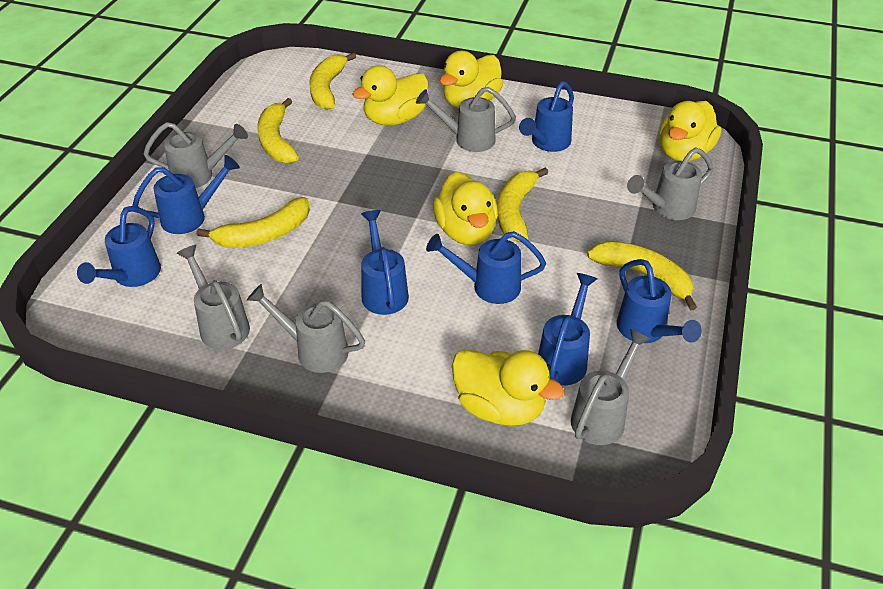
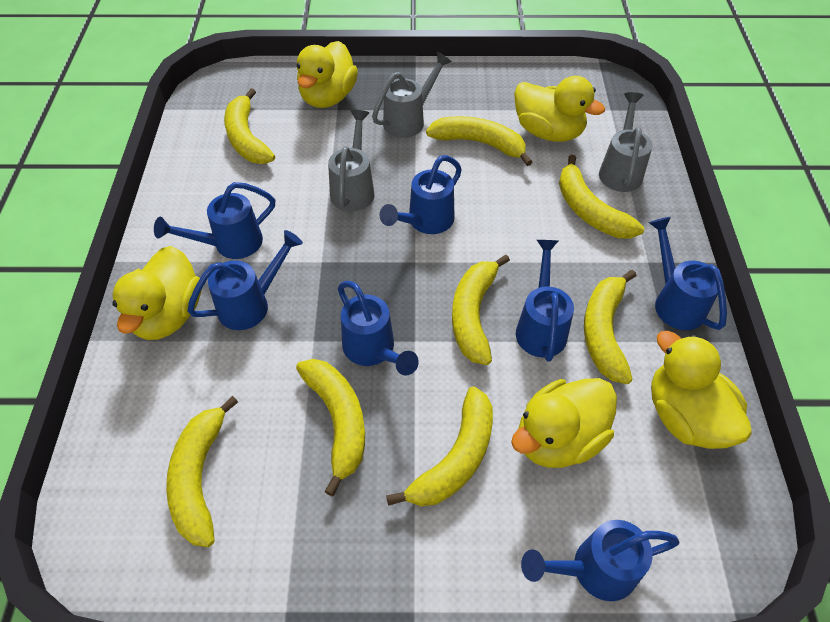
grey watering can: 6 -> 3
yellow banana: 5 -> 8

